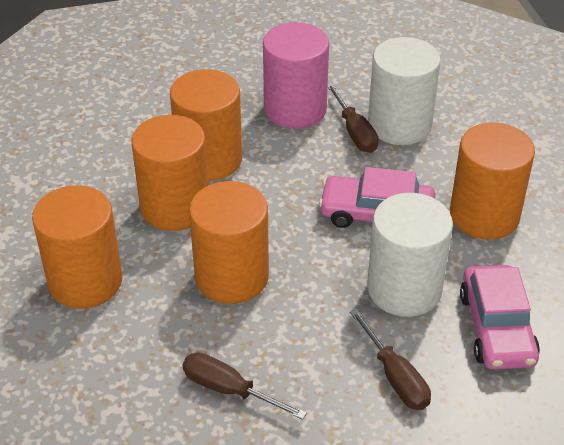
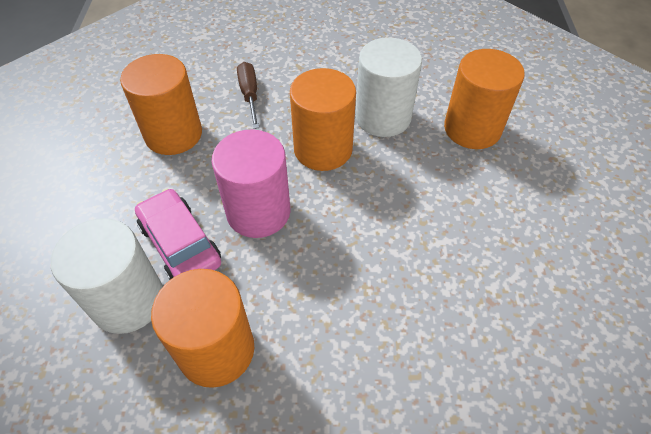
brown screwdriver: 3 -> 1
orange cylinder: 5 -> 4
pink car: 2 -> 1

